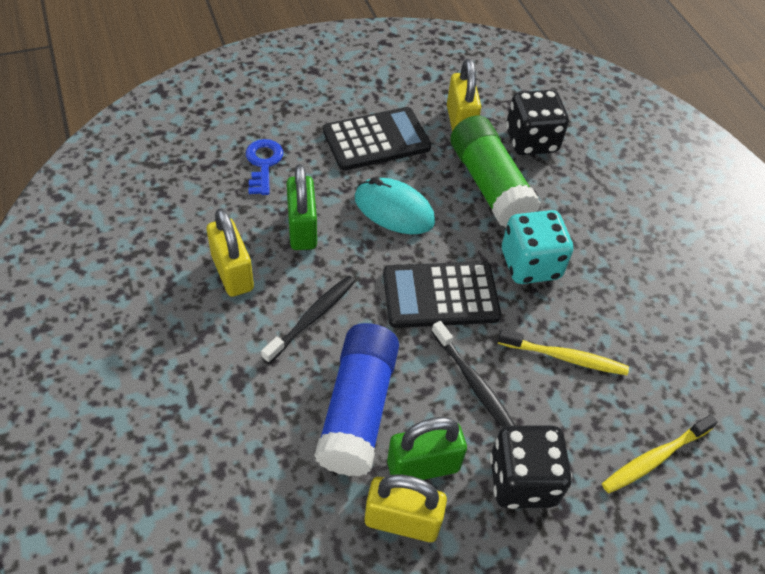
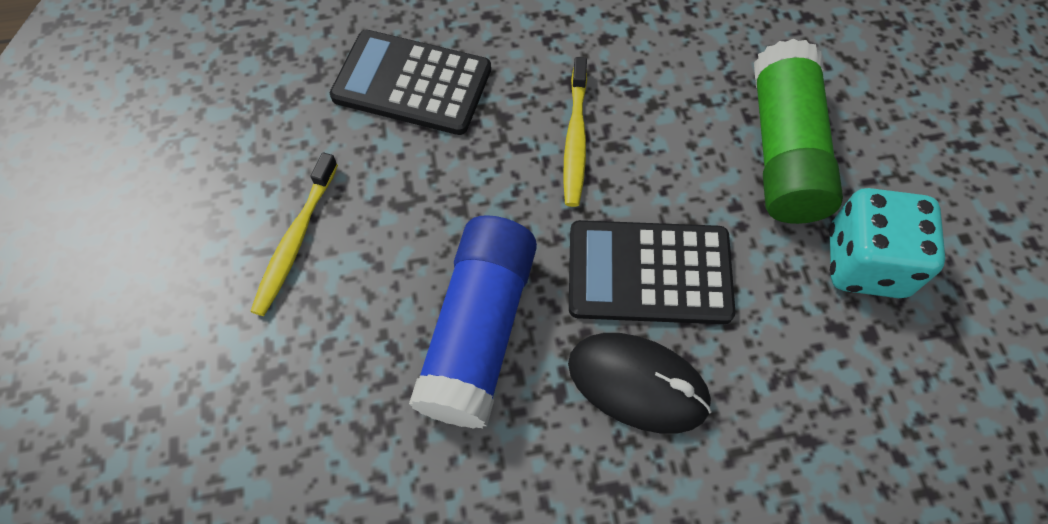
black dice: 2 -> 0
black mouse: 0 -> 1
black toothbrush: 2 -> 0
blue key: 1 -> 0
green padlock: 2 -> 0
turquoise mouse: 1 -> 0
yellow padlock: 3 -> 0

